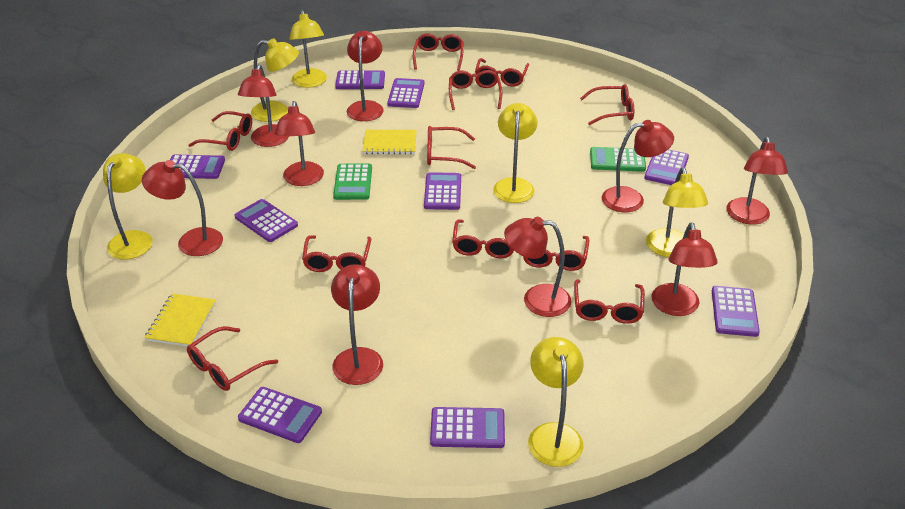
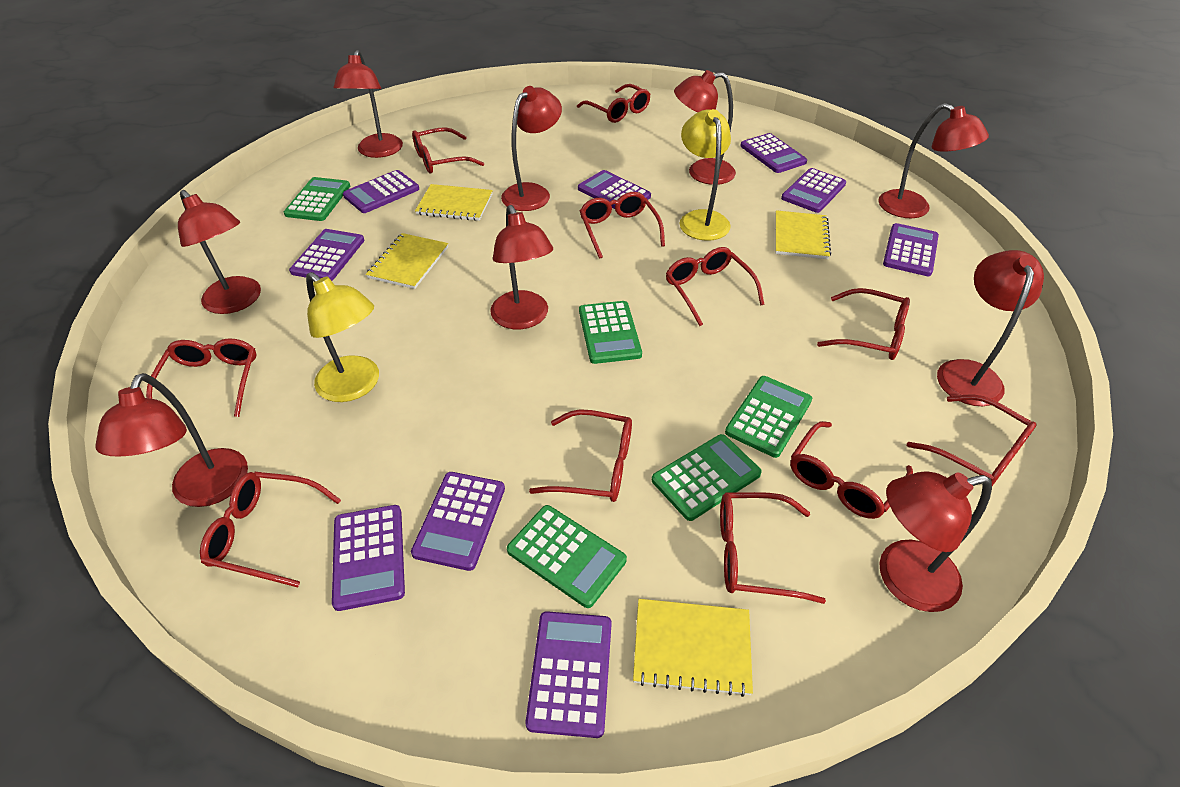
green calculator: 2 -> 5
yellow lamp: 6 -> 2
yellow notebook: 2 -> 4

